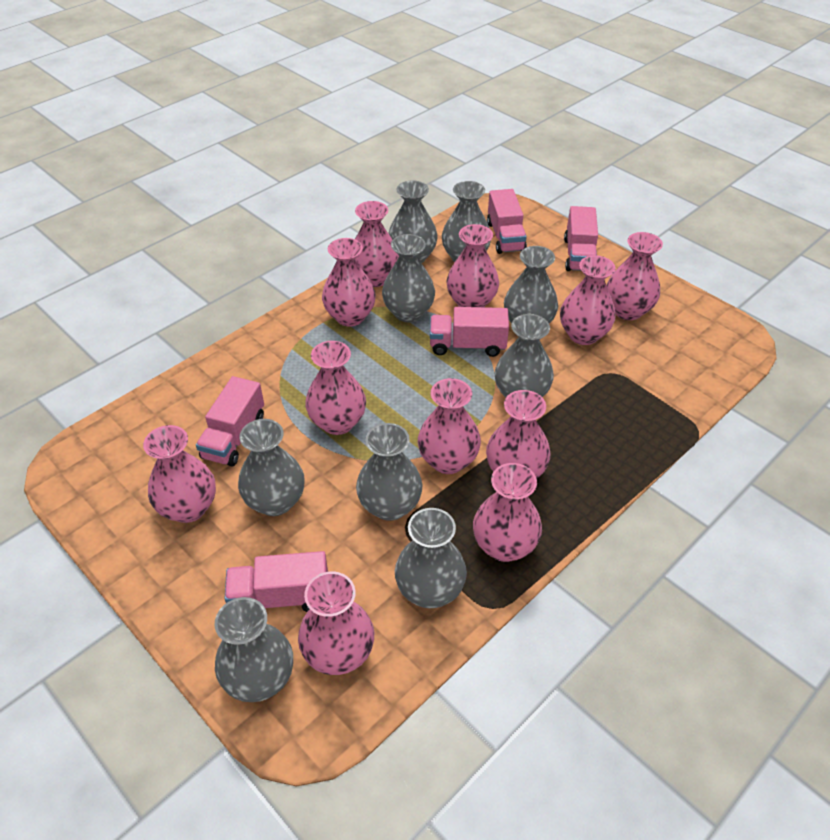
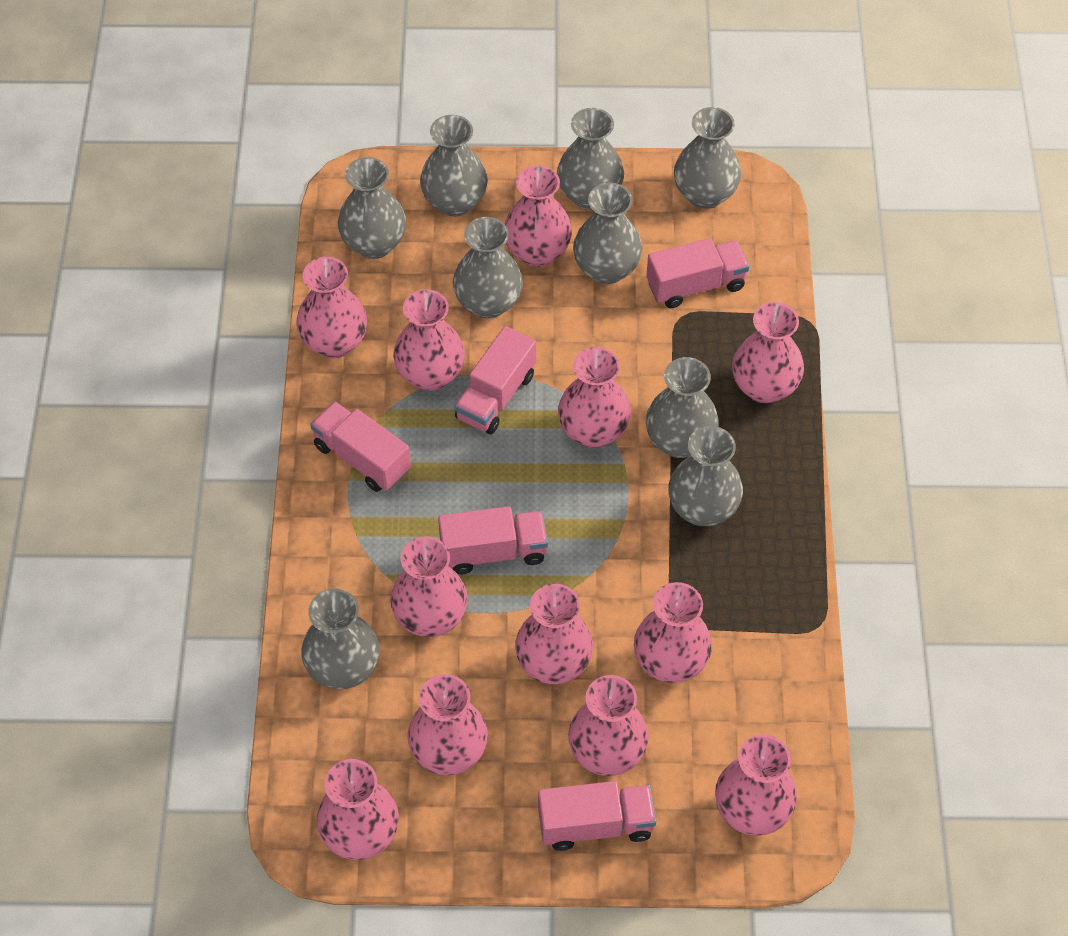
pink vase: 11 -> 12

